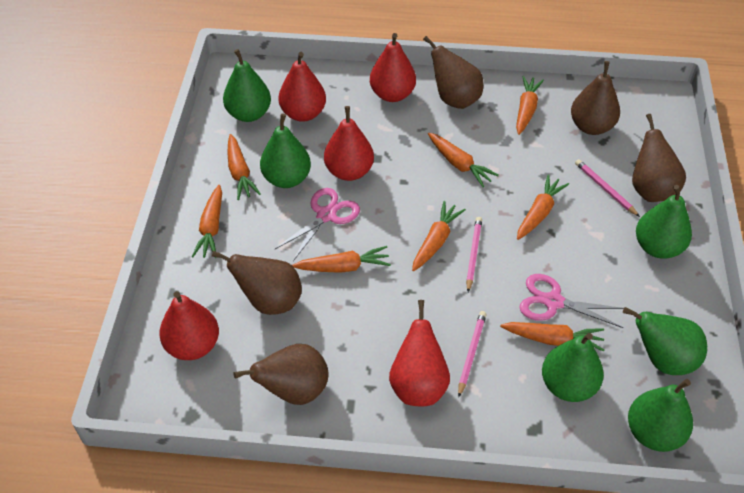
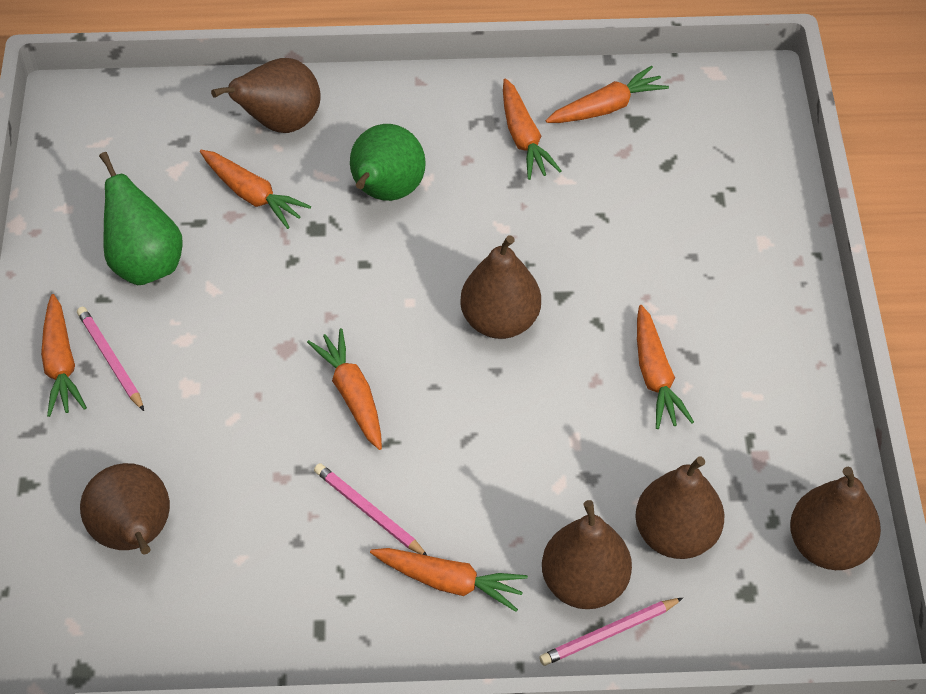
brown pear: 5 -> 6
green pear: 6 -> 2
orange carrot: 8 -> 7
pink scissors: 2 -> 0
red pear: 5 -> 0

